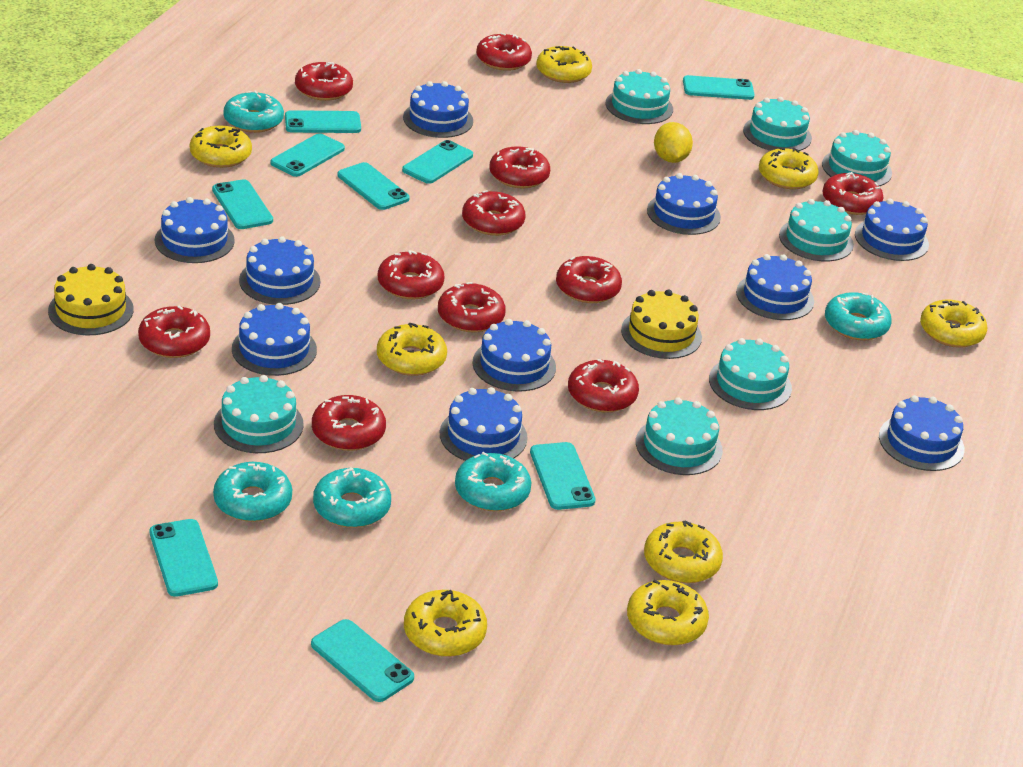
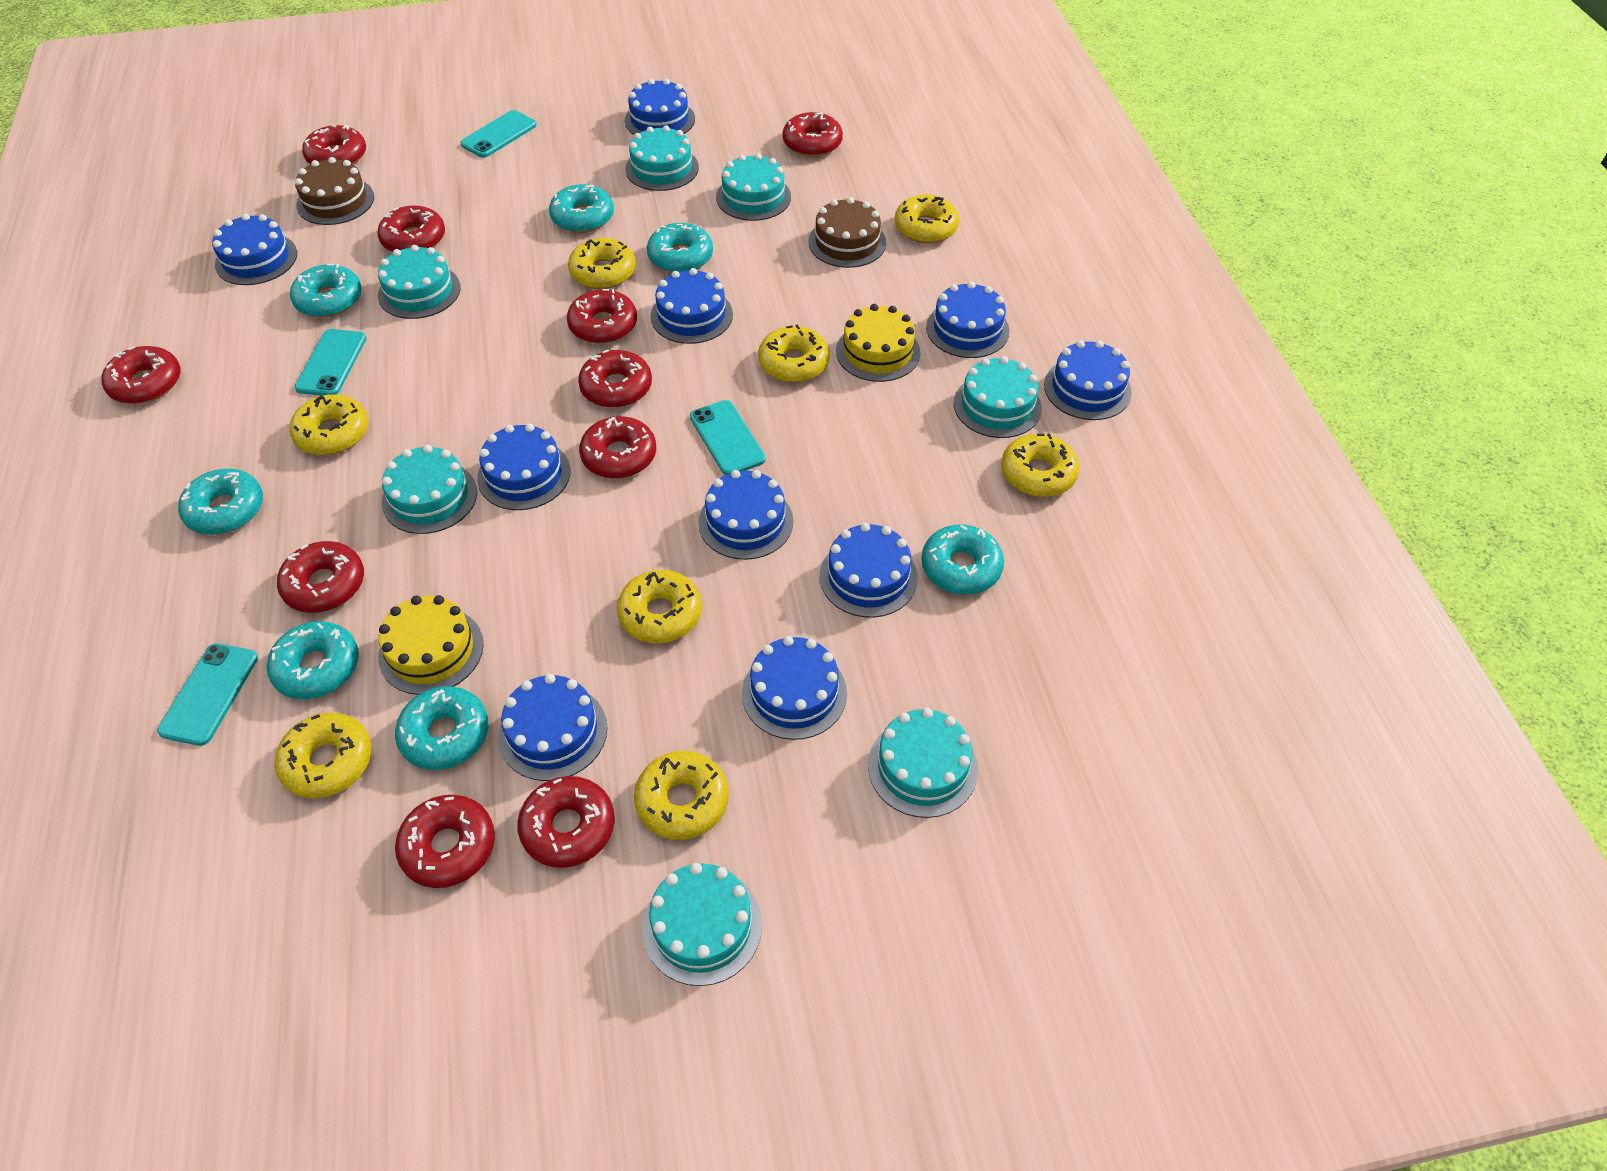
brown cake: 0 -> 2
red donut: 11 -> 10
turquoise donut: 5 -> 7
turquoise phone: 9 -> 4
yellow lemon: 1 -> 0

